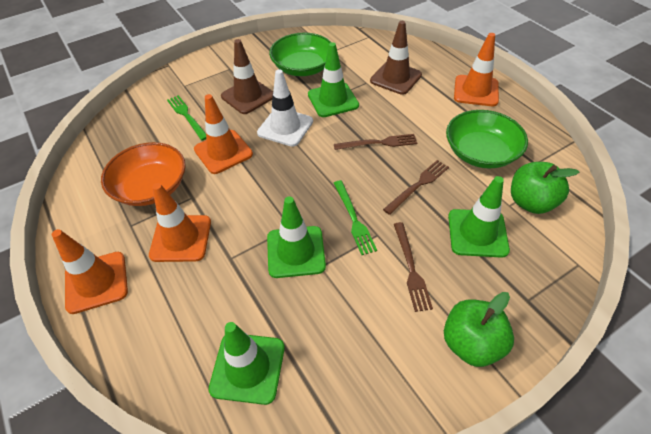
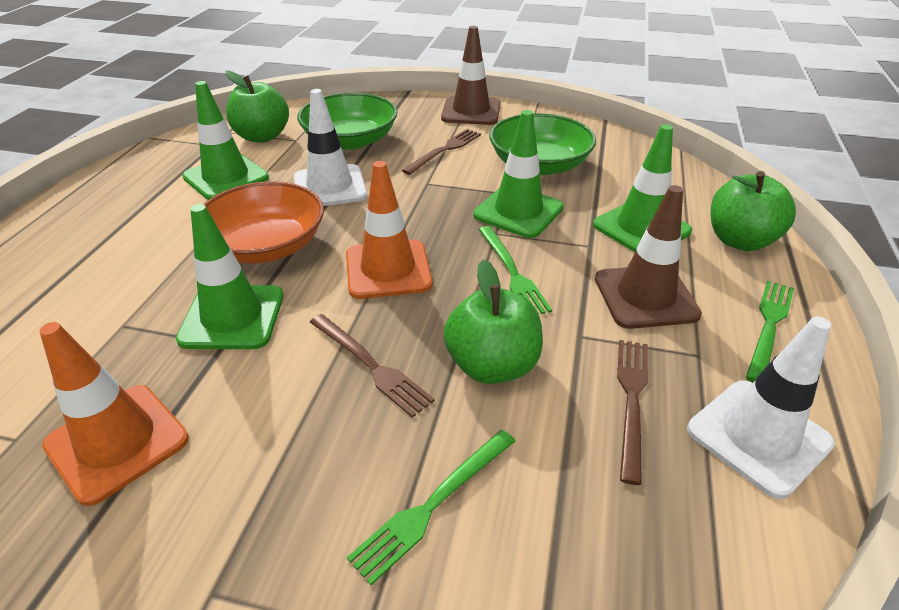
green apple: 2 -> 3
green fork: 2 -> 3
orange traffic cone: 4 -> 2
white traffic cone: 1 -> 2

